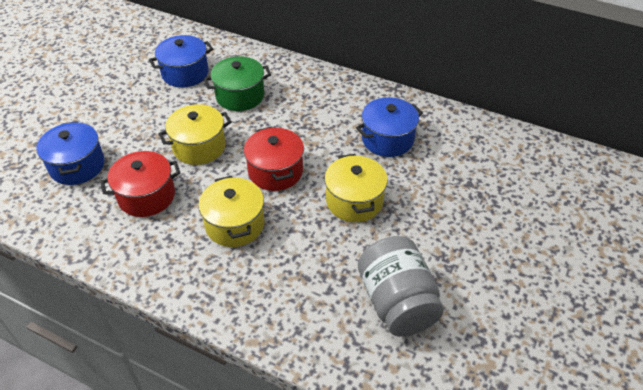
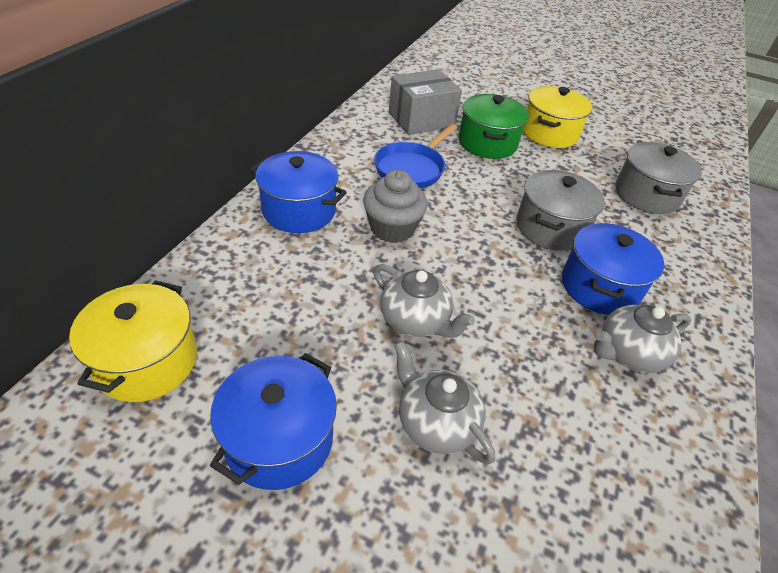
blue pan: 0 -> 1
grey box: 0 -> 1
grey cupcake: 0 -> 1
grey jar: 1 -> 0
grey pot: 0 -> 2
grey teapot: 0 -> 3
red pot: 2 -> 0
yellow pot: 3 -> 2

